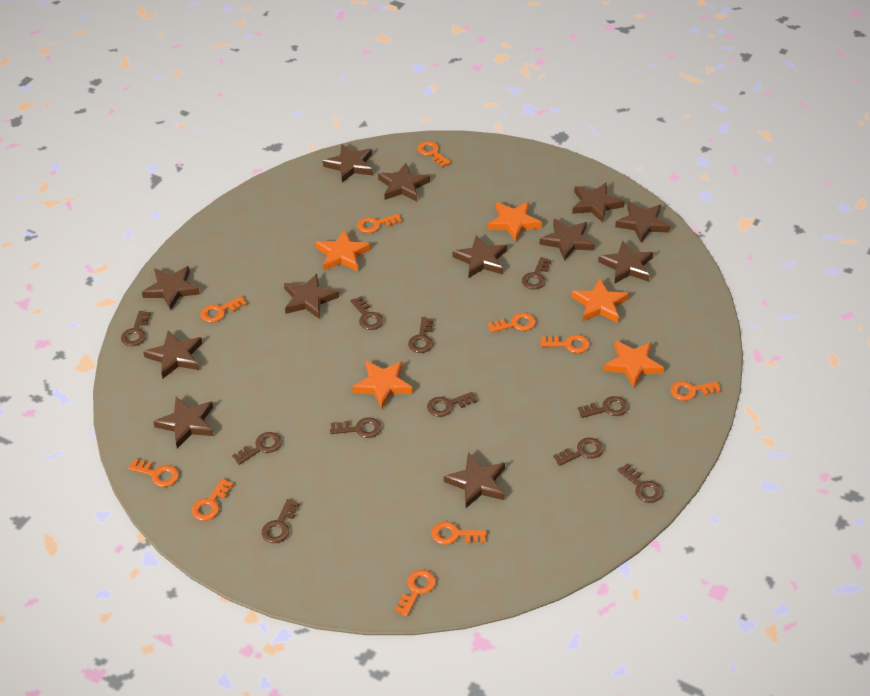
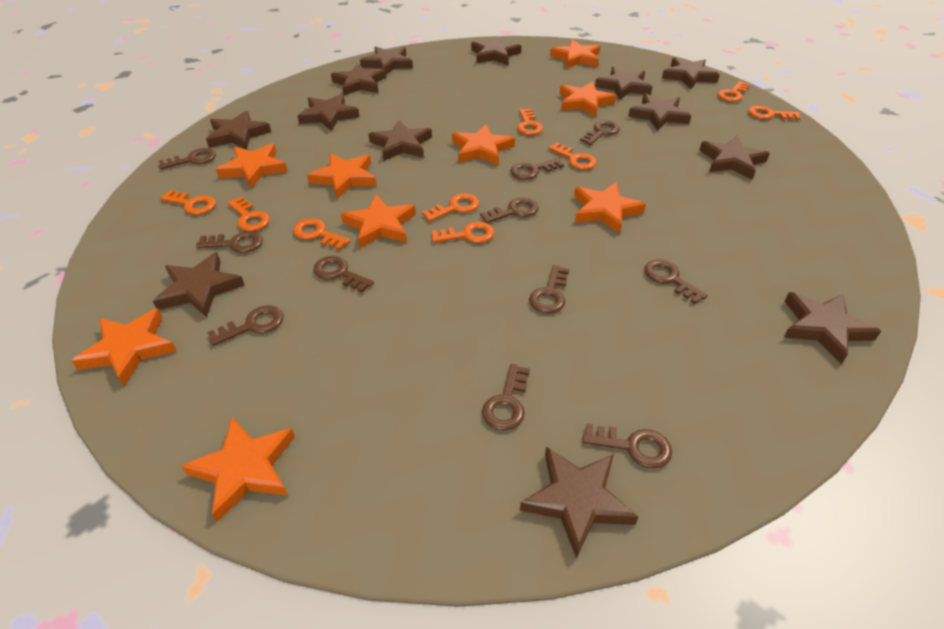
brown star: 12 -> 13
orange key: 10 -> 9
orange star: 5 -> 9

